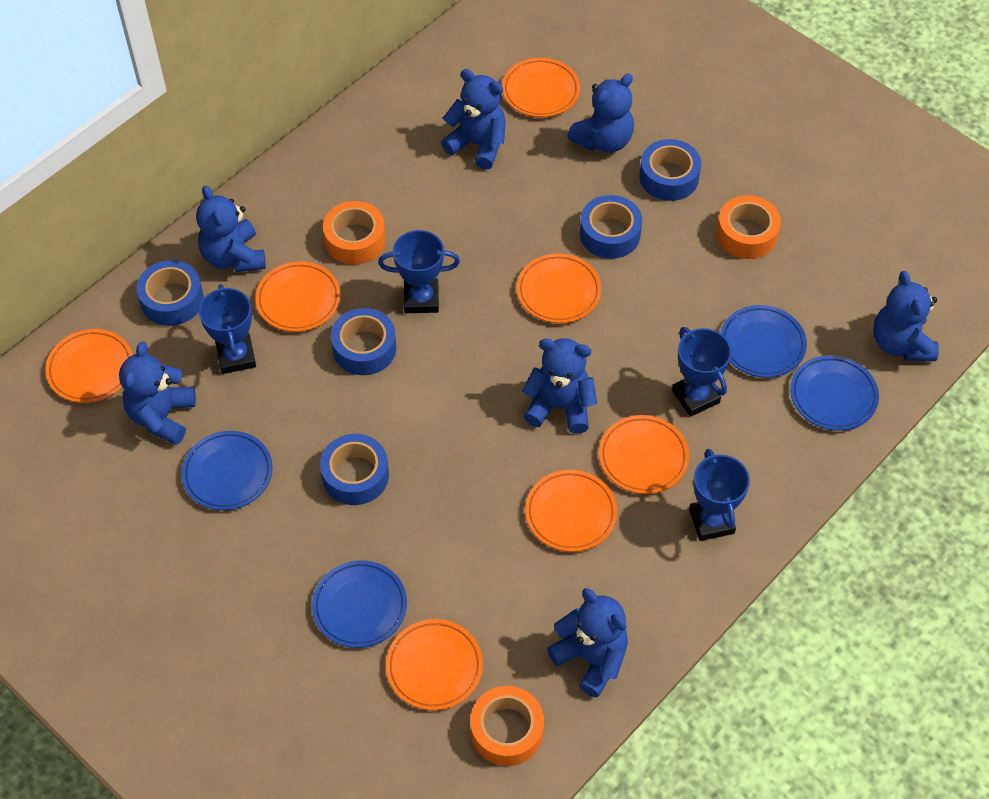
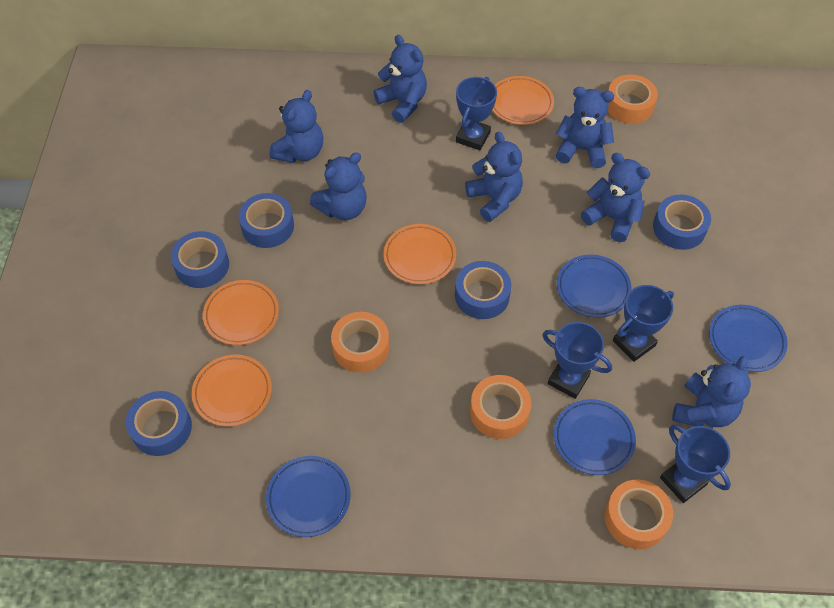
orange plate: 7 -> 4
orange tape: 3 -> 4

